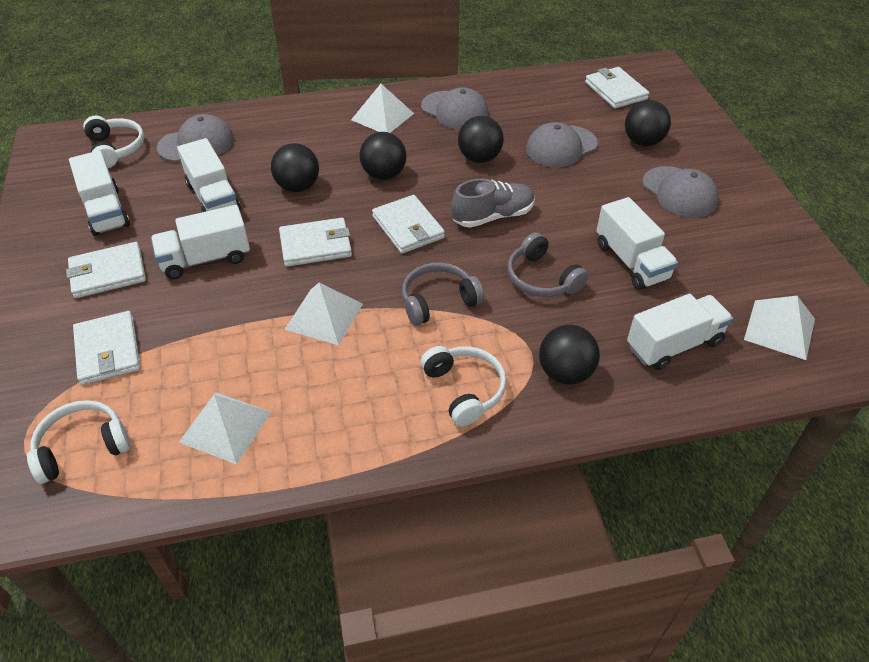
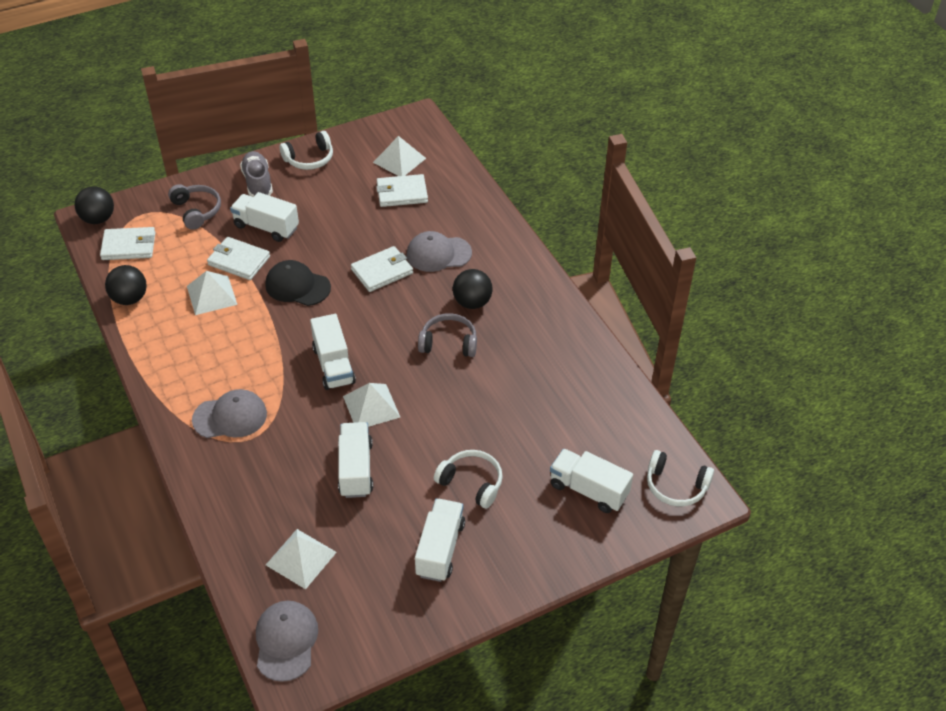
black ball: 5 -> 3
black cap: 0 -> 1
grey cap: 4 -> 3
white wallet: 5 -> 4

